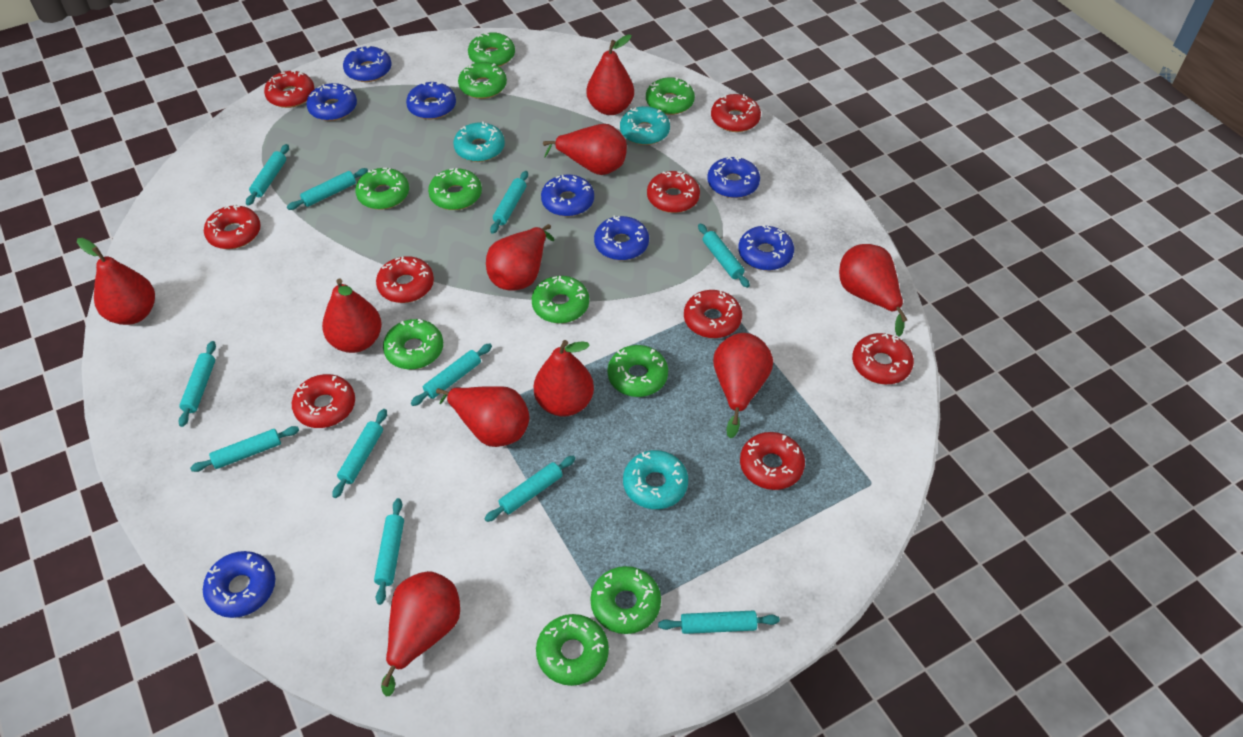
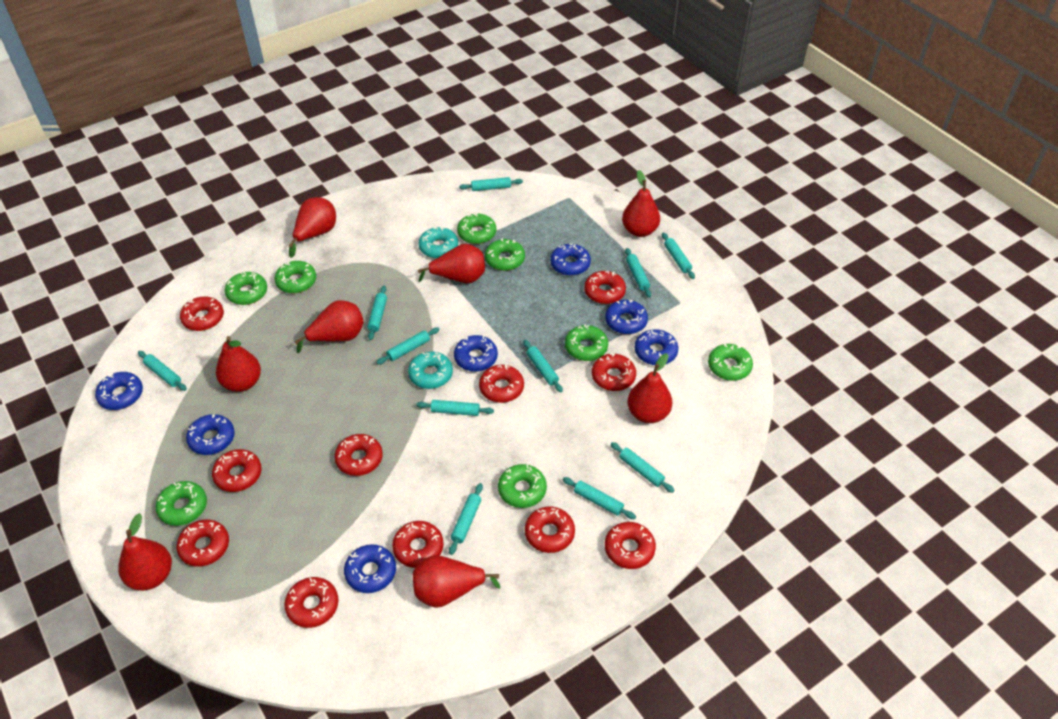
blue donut: 8 -> 7
green donut: 10 -> 8
red donut: 9 -> 11
red pear: 10 -> 8
turquoise donut: 3 -> 2

